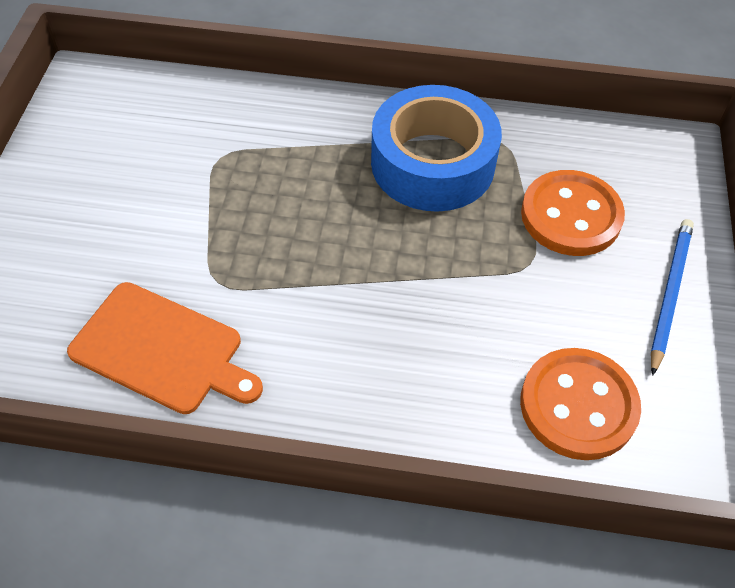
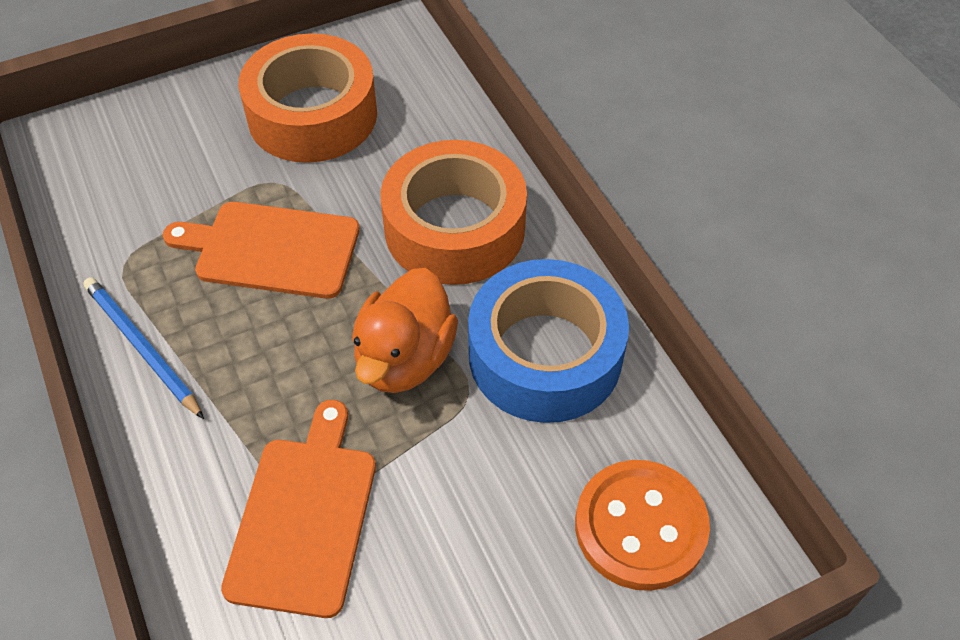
orange button: 2 -> 1
orange cutting board: 1 -> 2
orange duck: 0 -> 1
orange tape: 0 -> 2

